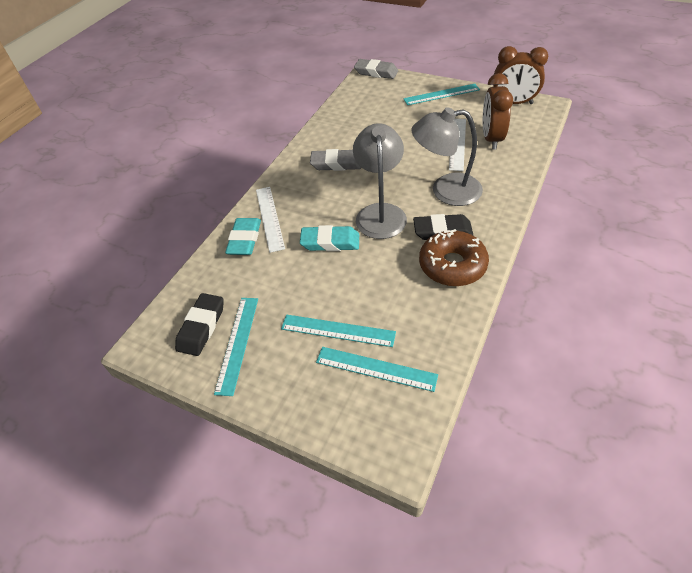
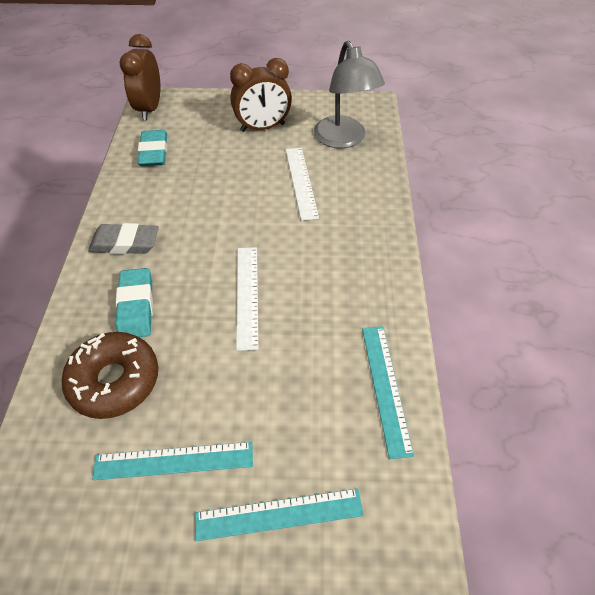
black eraser: 2 -> 0
grey eraser: 2 -> 1
grey lamp: 2 -> 1
turquoise ruler: 4 -> 3

